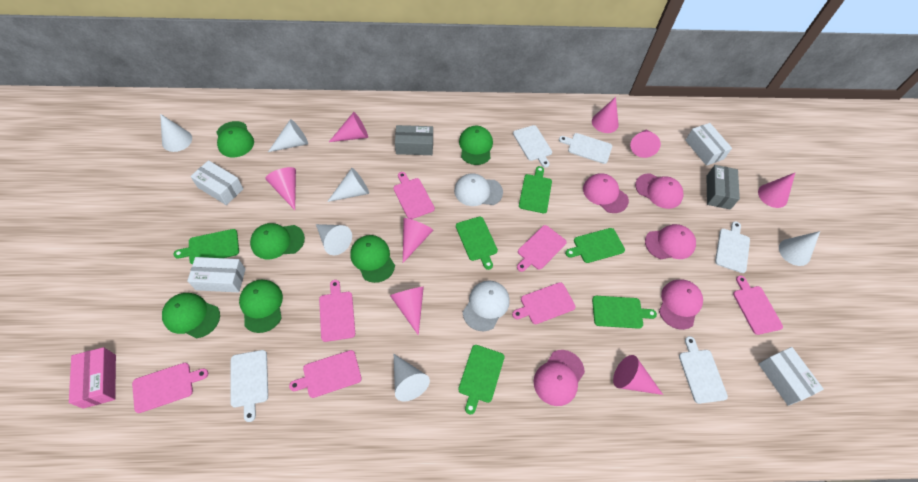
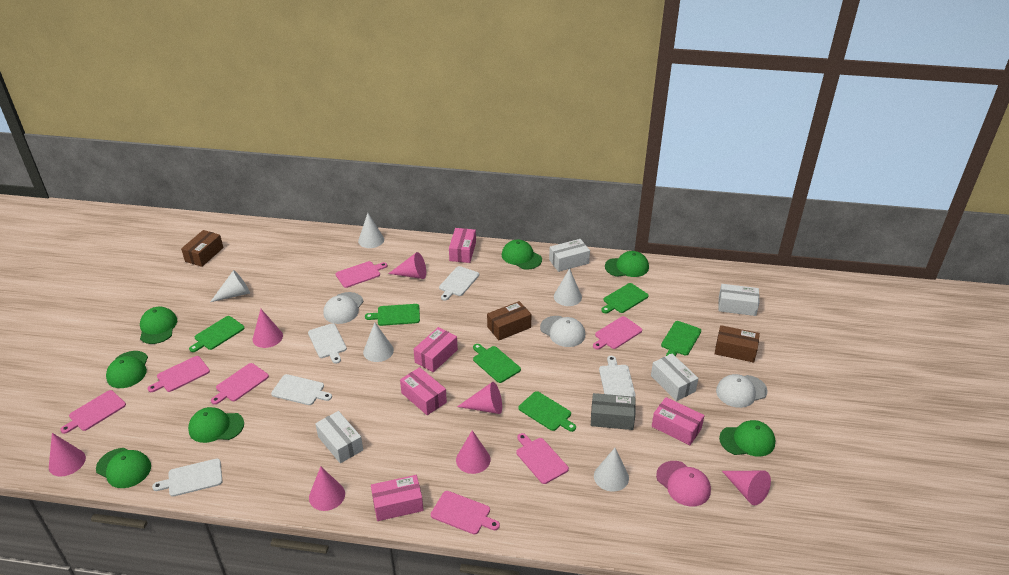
brown box: 0 -> 3
green cap: 6 -> 7
grey box: 2 -> 1
pink box: 1 -> 5
pink cap: 5 -> 1
pink cone: 8 -> 7
white cap: 2 -> 3
white cone: 6 -> 5

